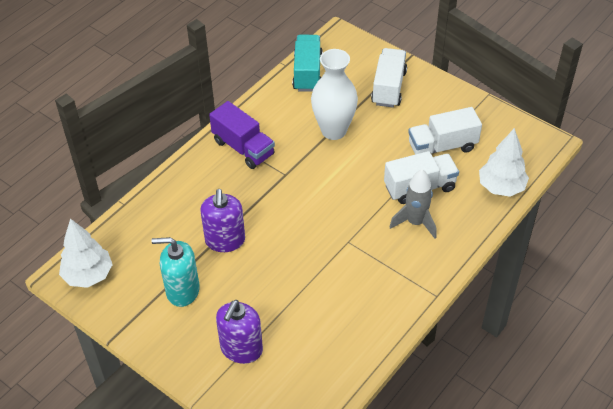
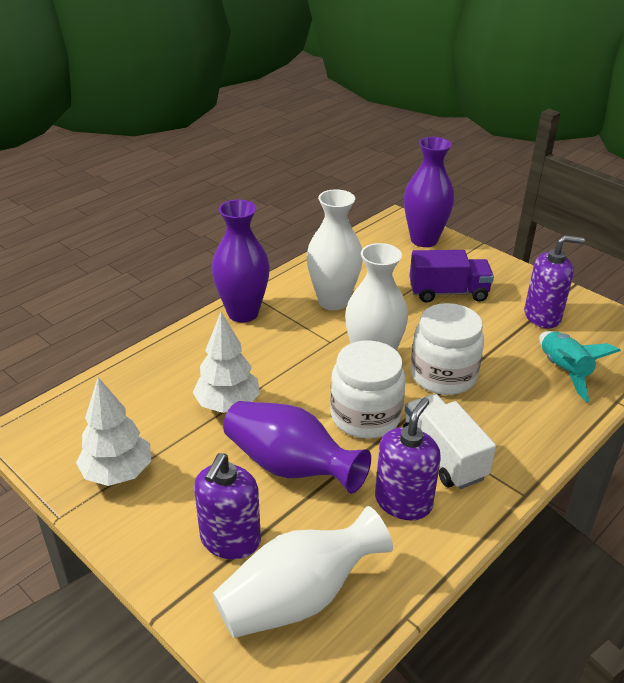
grey rocket: 1 -> 0
purple soap dispenser: 2 -> 3
purple vase: 0 -> 3
turquoise rocket: 0 -> 1
turquoise soap dispenser: 1 -> 0
turquoise truck: 1 -> 0
white jar: 0 -> 2
white truck: 3 -> 1
white vase: 1 -> 3

